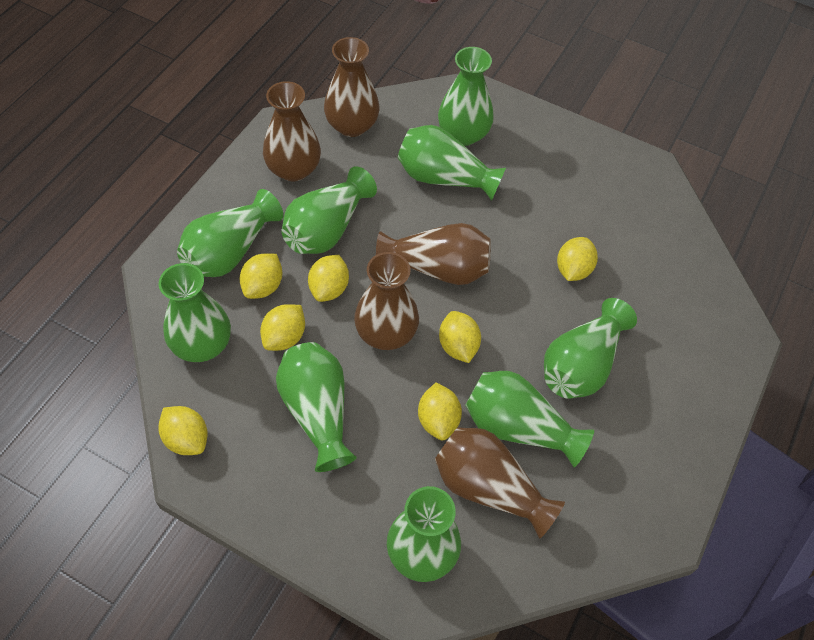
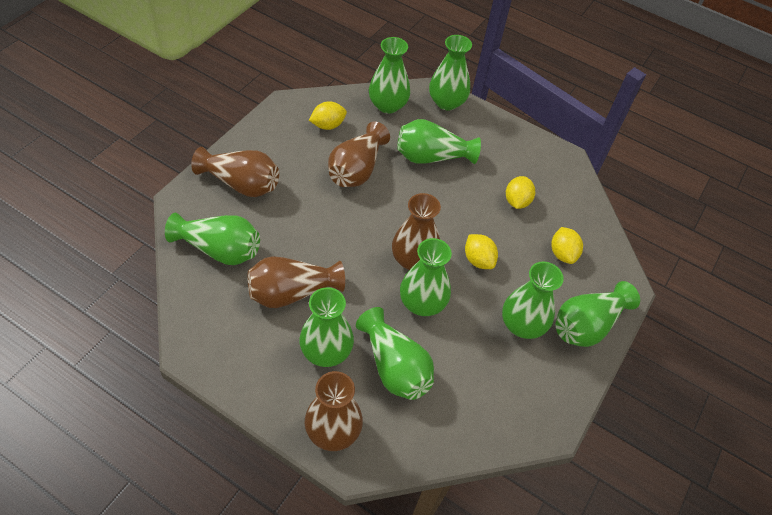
yellow lemon: 7 -> 4

